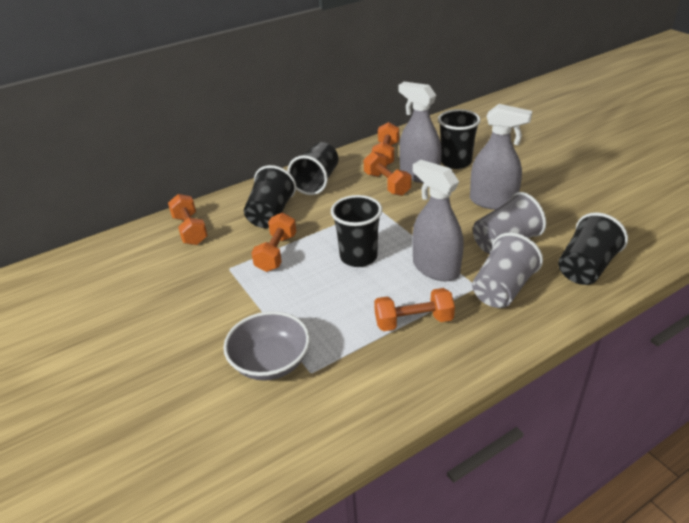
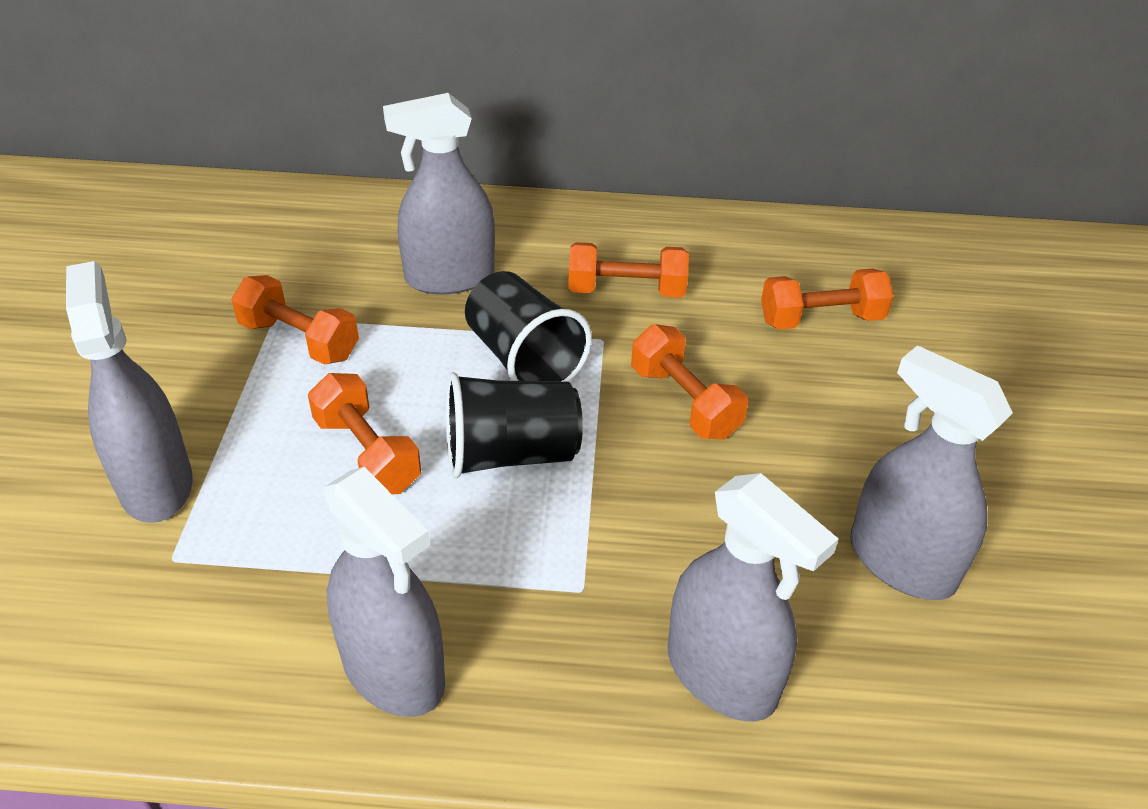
black cup: 5 -> 2
grey bowl: 1 -> 0
grey cup: 2 -> 0
grey spray bottle: 3 -> 5

